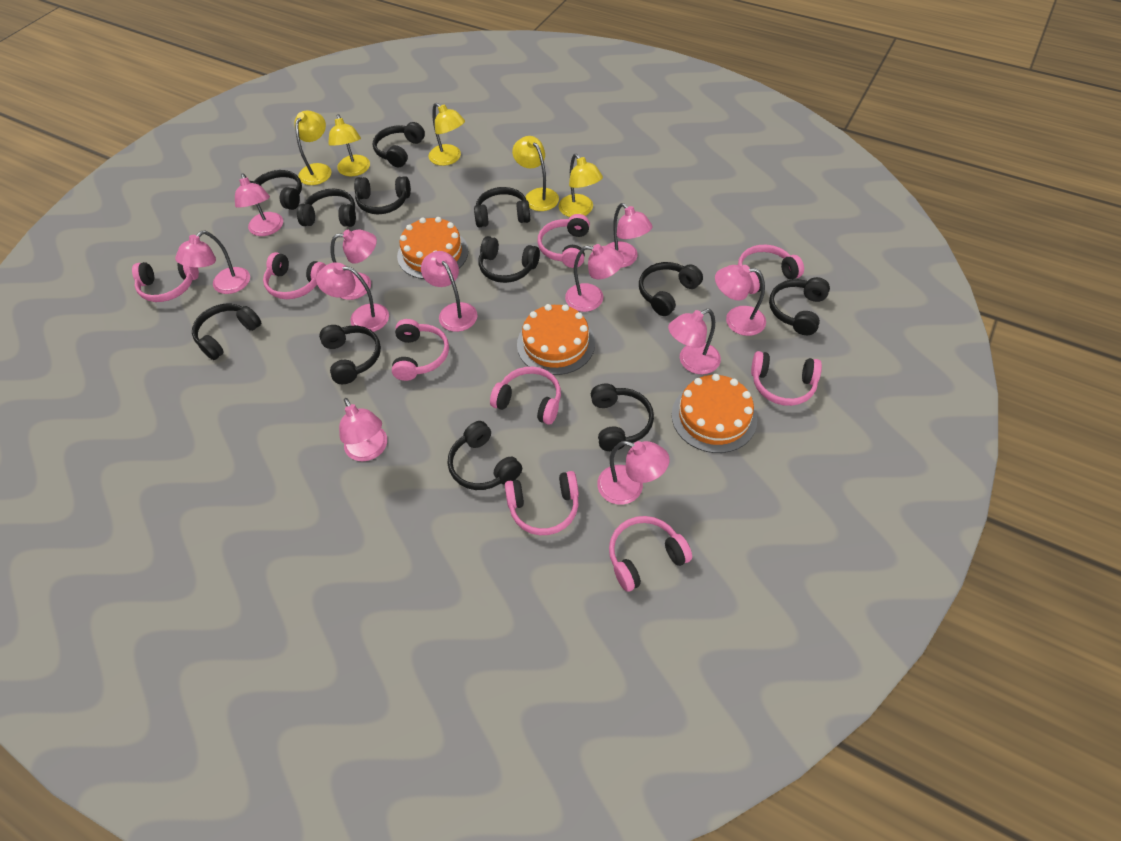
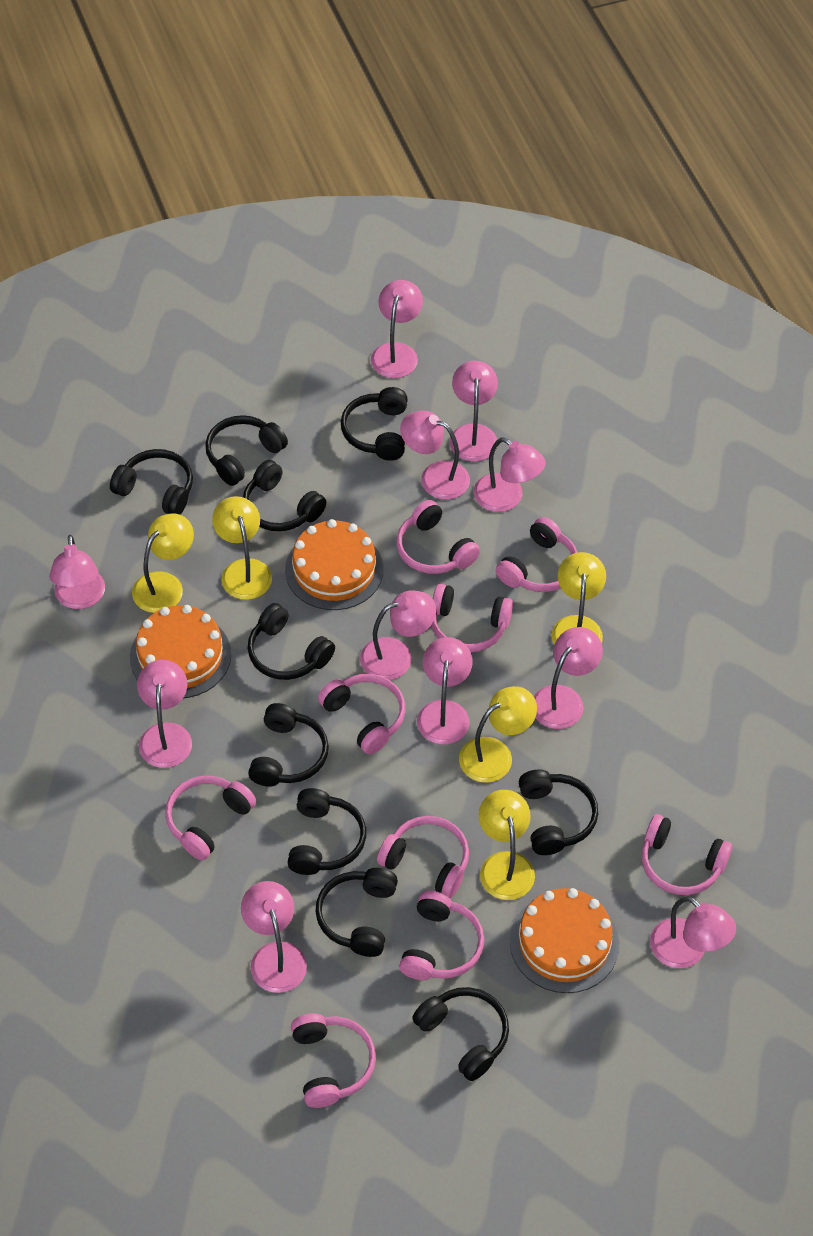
black headphones: 12 -> 10

